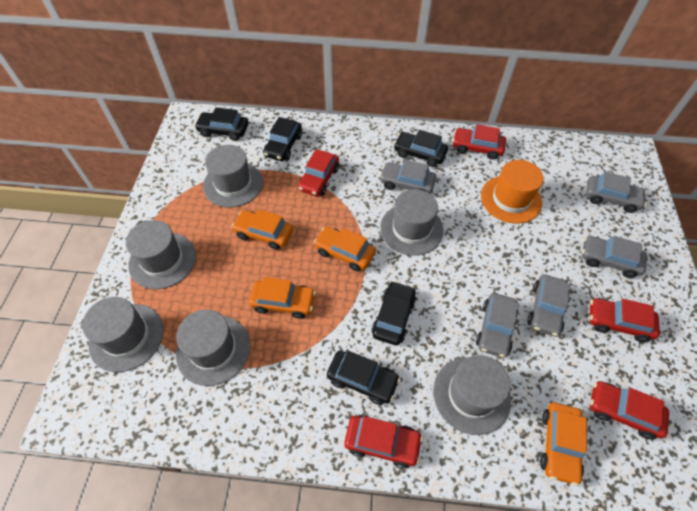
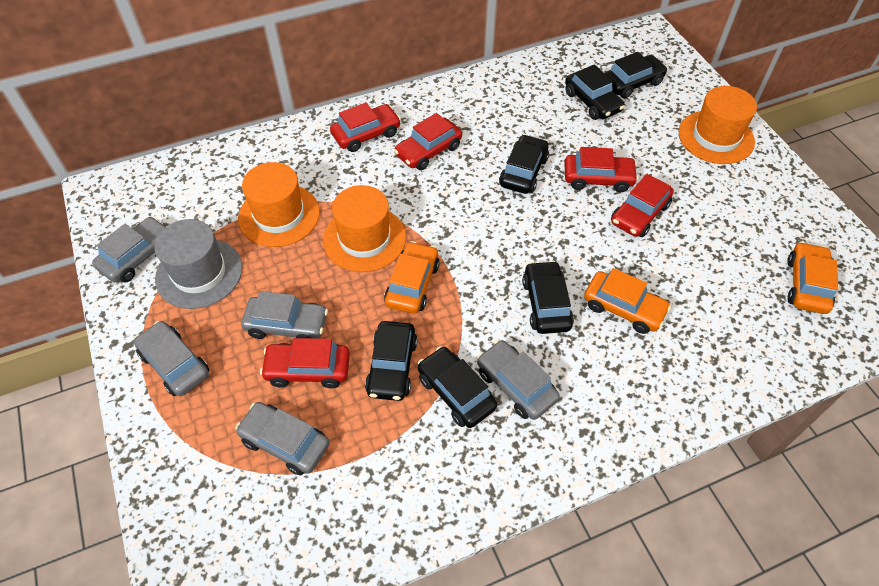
black car: 5 -> 6
grey hat: 6 -> 1
orange car: 4 -> 3
orange hat: 1 -> 3

